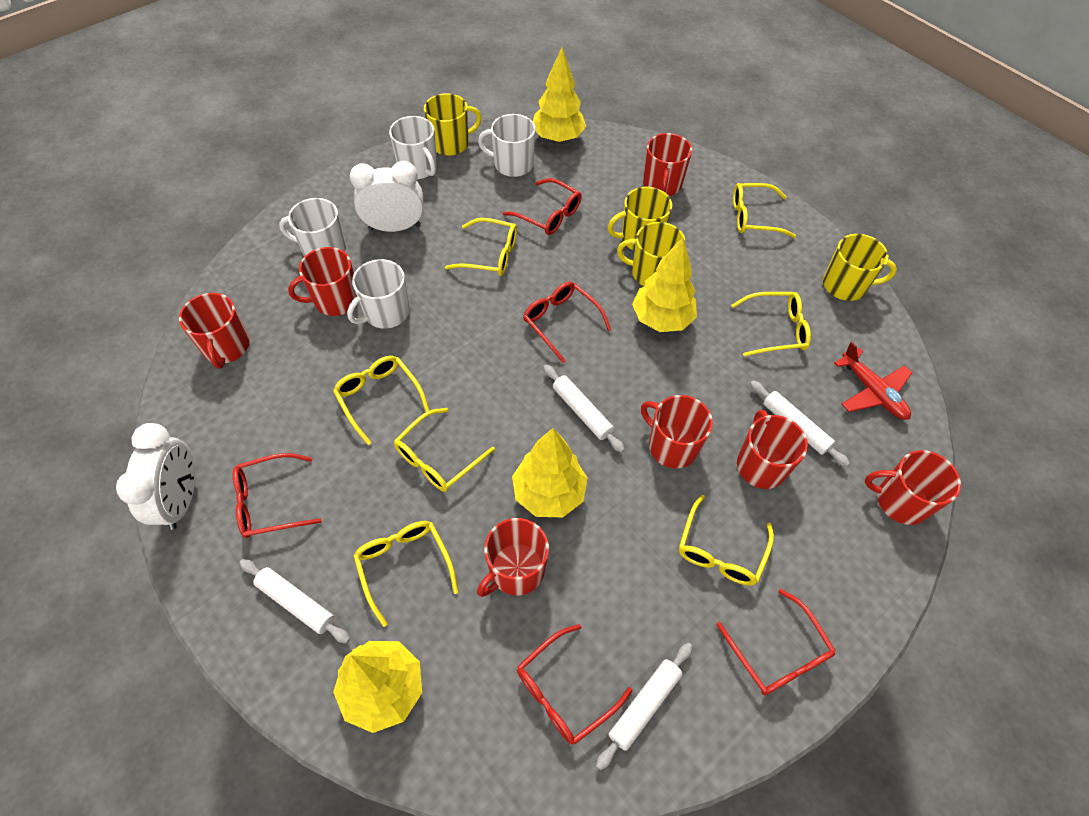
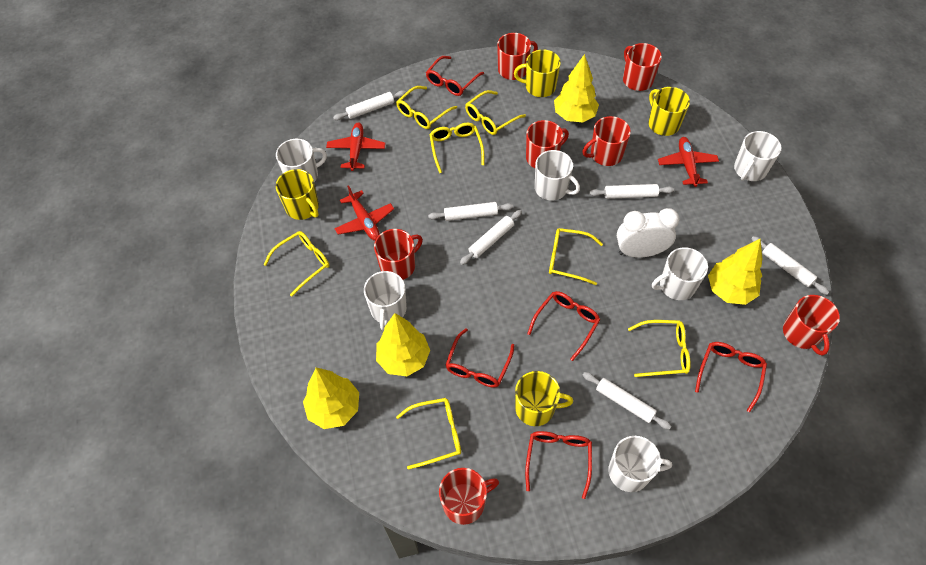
red plane: 1 -> 3
white clock: 2 -> 1
white mug: 4 -> 6
white rolling pin: 4 -> 6

